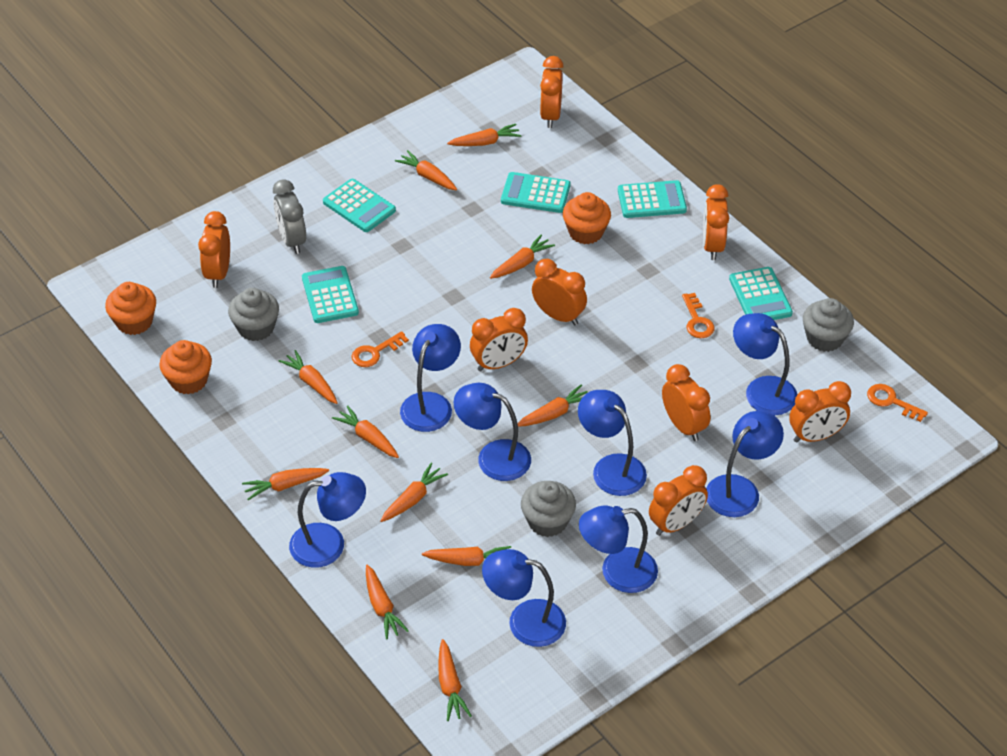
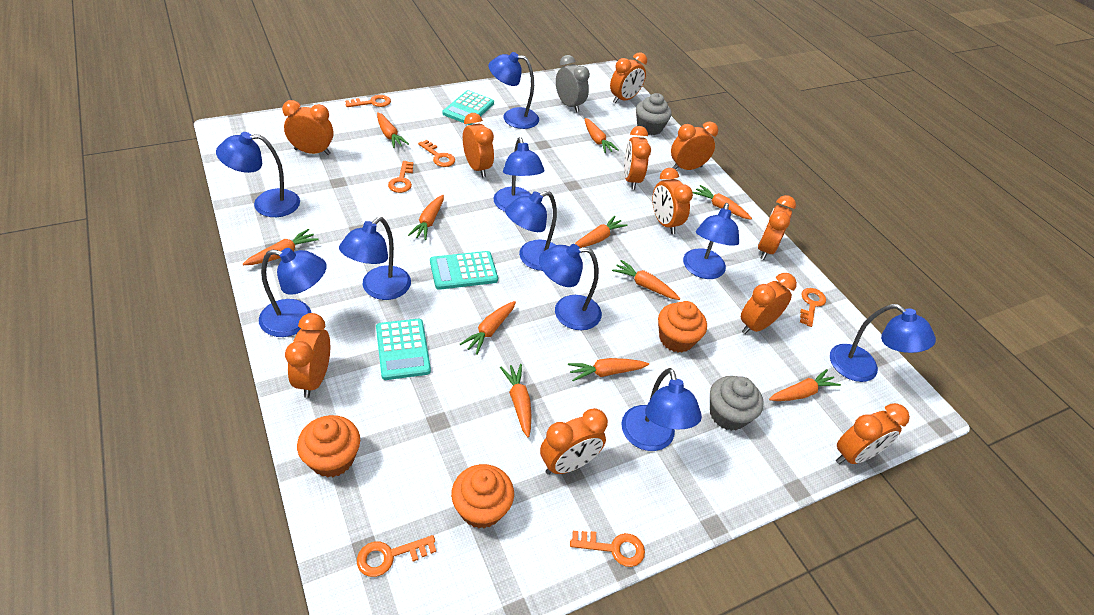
blue lamp: 8 -> 10
grey cupcake: 3 -> 2
orange clock: 8 -> 11
orange key: 3 -> 6
turquoise calculator: 5 -> 3

